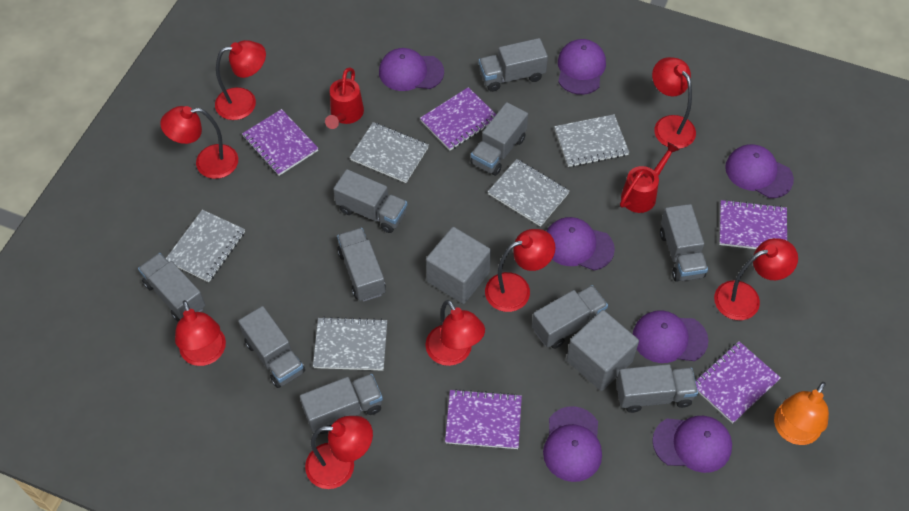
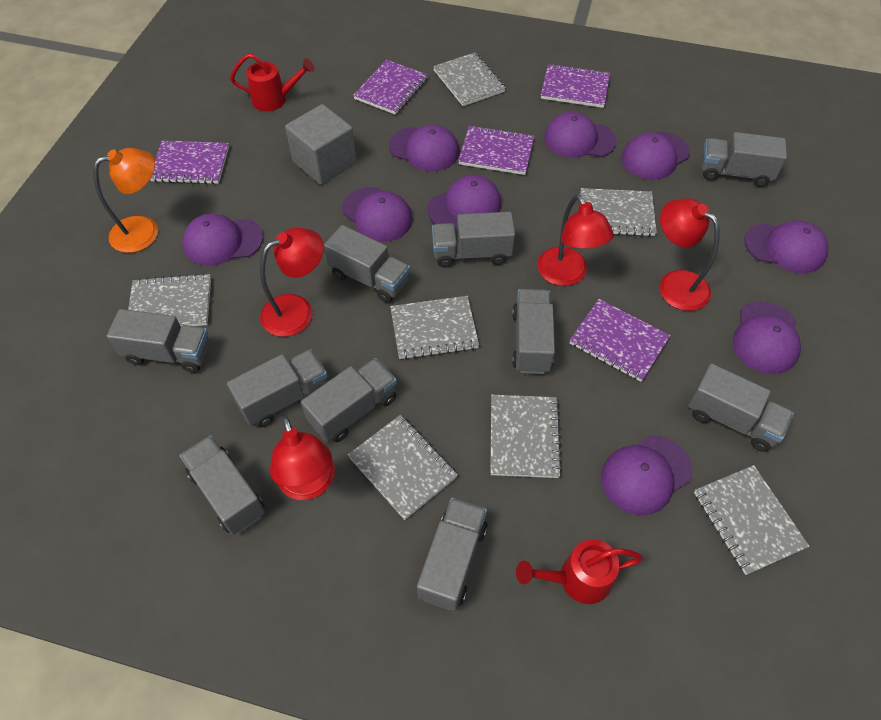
grey cube: 2 -> 1
grey notebook: 5 -> 7
purple cap: 7 -> 9
red lamp: 8 -> 4

